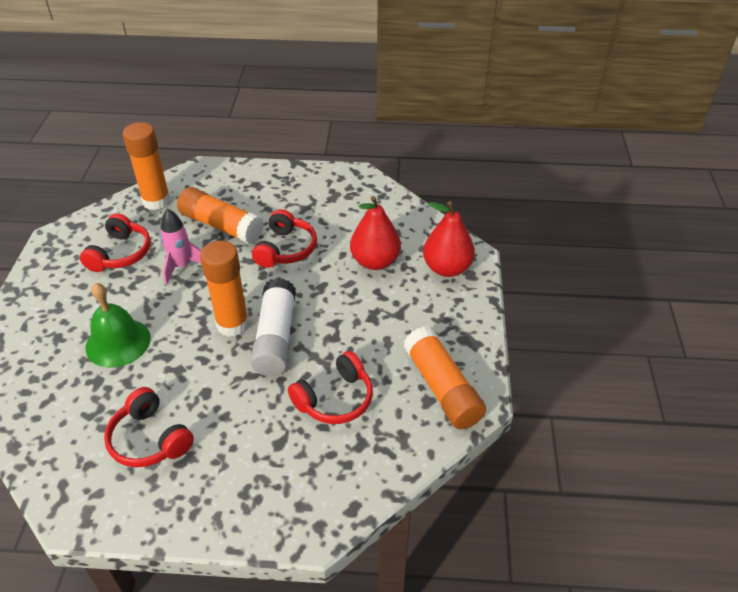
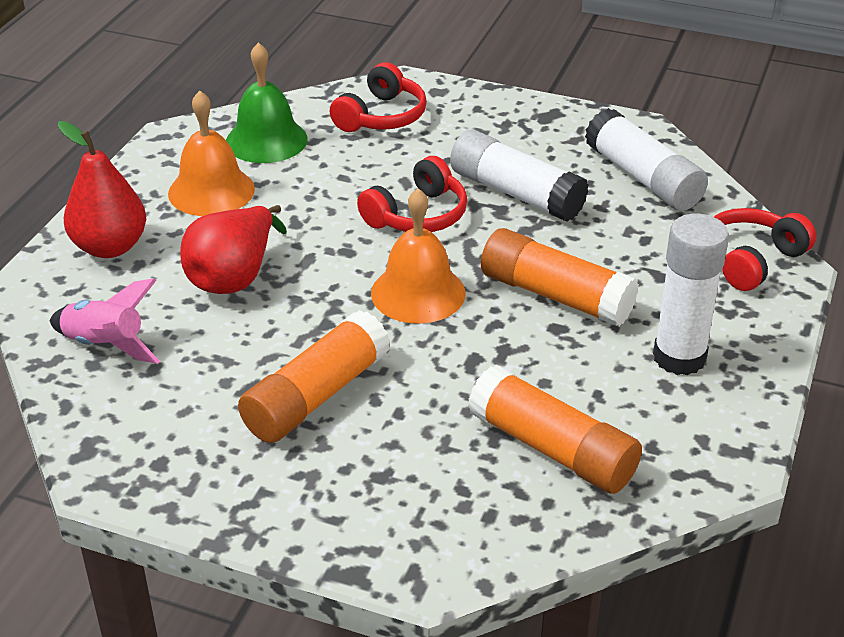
orange bell: 0 -> 2
orange glue stick: 4 -> 3
red headphones: 4 -> 3
white glue stick: 1 -> 3

